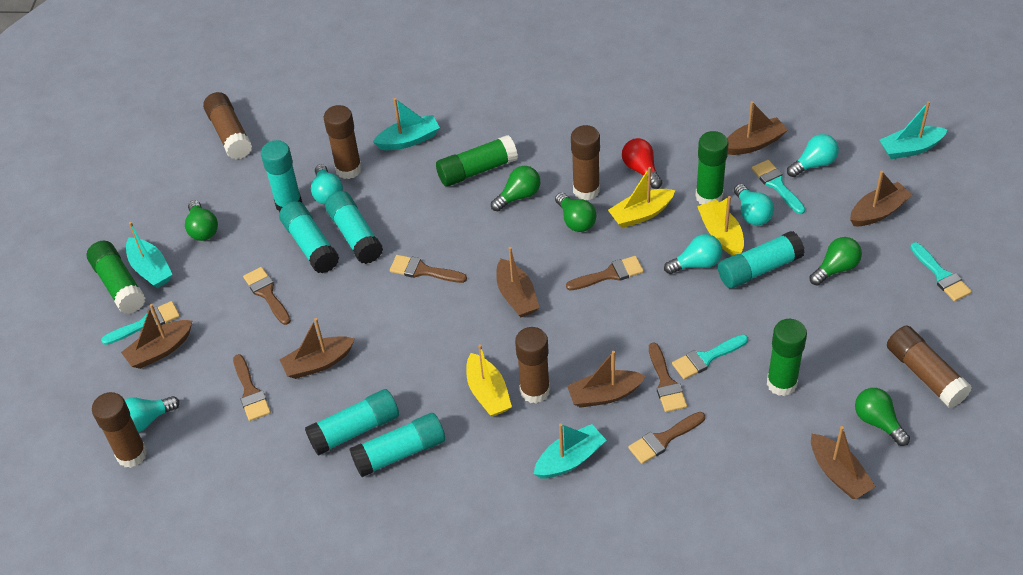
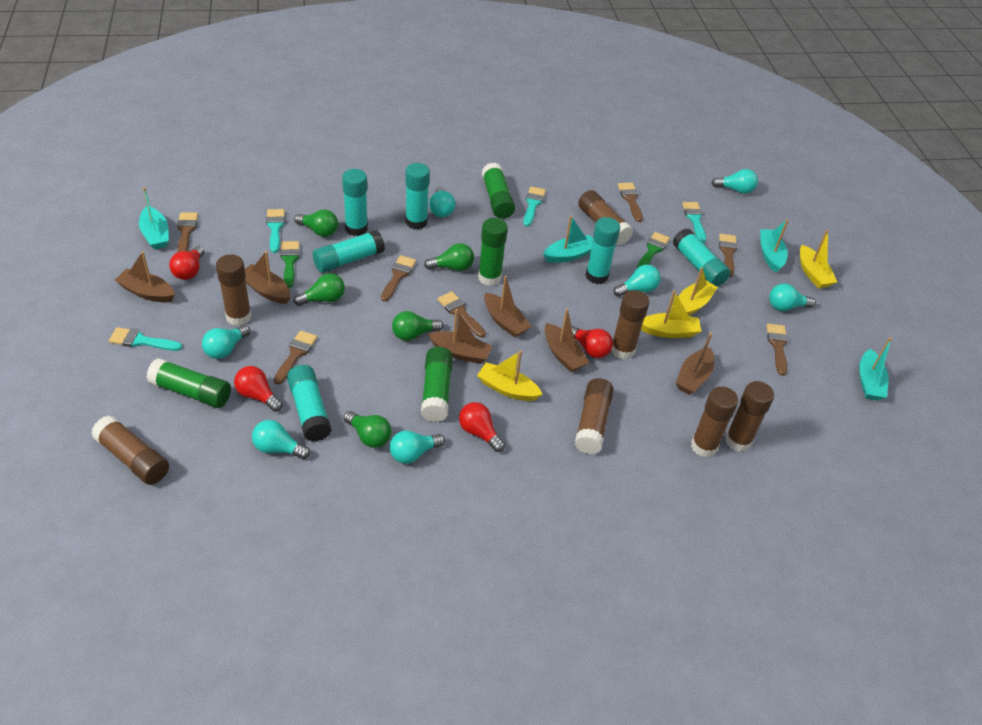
brown boat: 7 -> 6
brown brush: 6 -> 7
brown glue stick: 6 -> 7
green brush: 0 -> 2
red light bulb: 1 -> 4
turquoise light bulb: 5 -> 7
yellow boat: 3 -> 4

